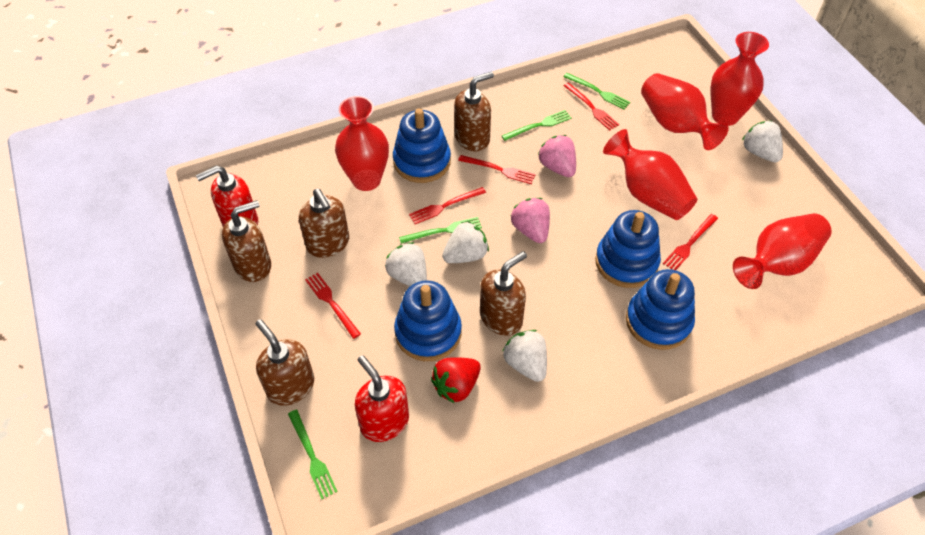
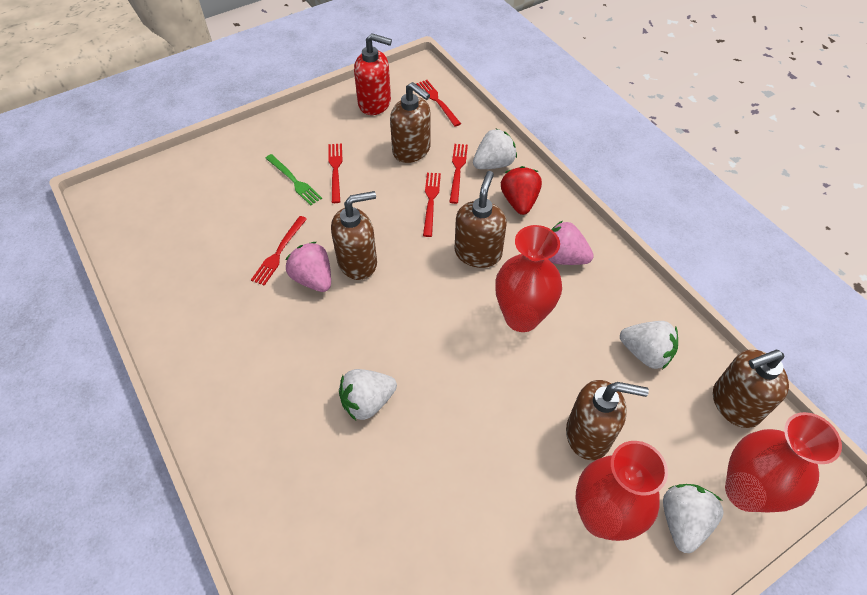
blue stacking toy: 4 -> 0
green fork: 4 -> 1
red soap dispenser: 2 -> 1
red vase: 5 -> 3

